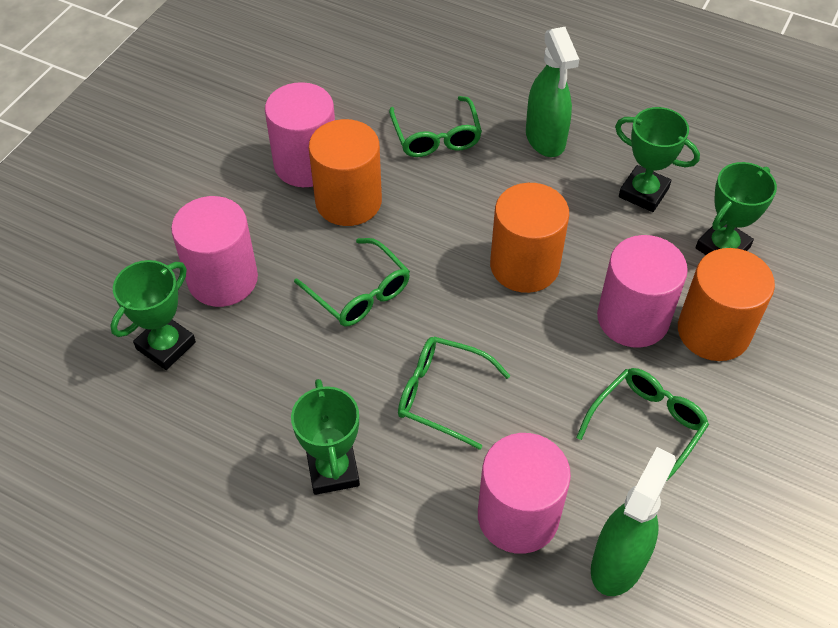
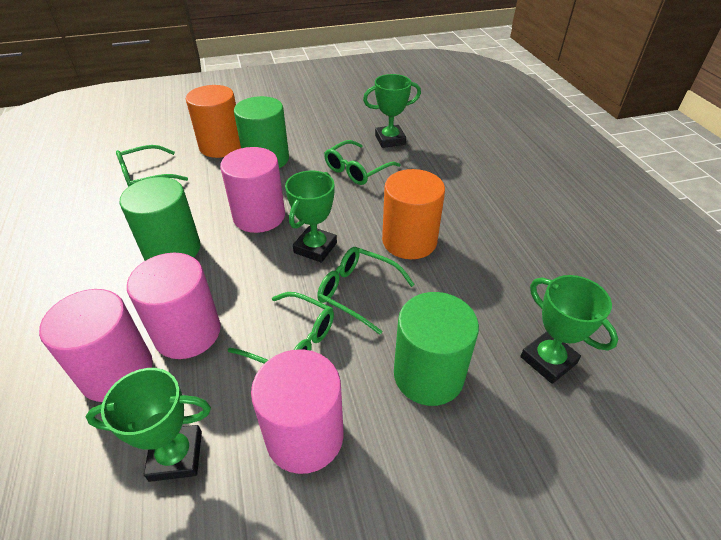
green cylinder: 0 -> 3
green spray bottle: 2 -> 0
orange cylinder: 3 -> 2

